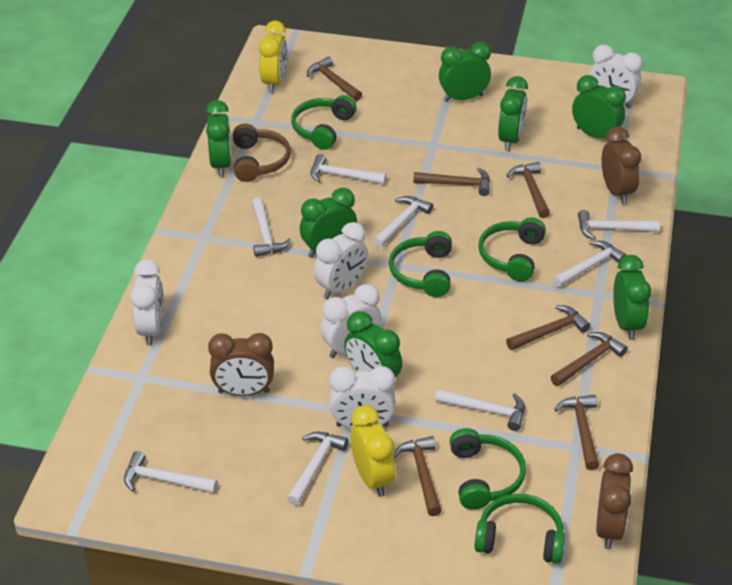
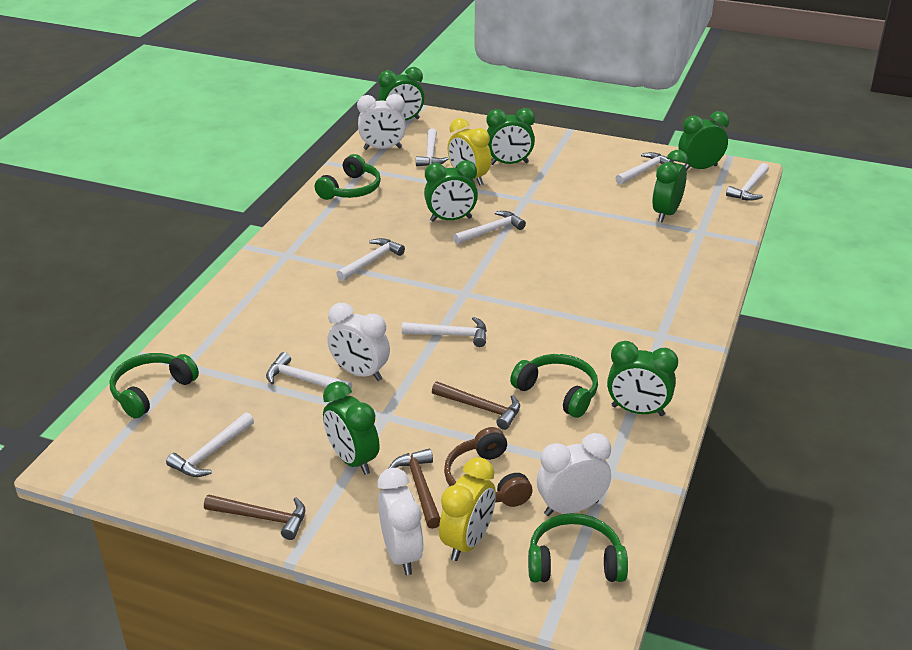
brown clock: 3 -> 0
brown hammer: 7 -> 3
green headphones: 5 -> 4
white clock: 5 -> 4

